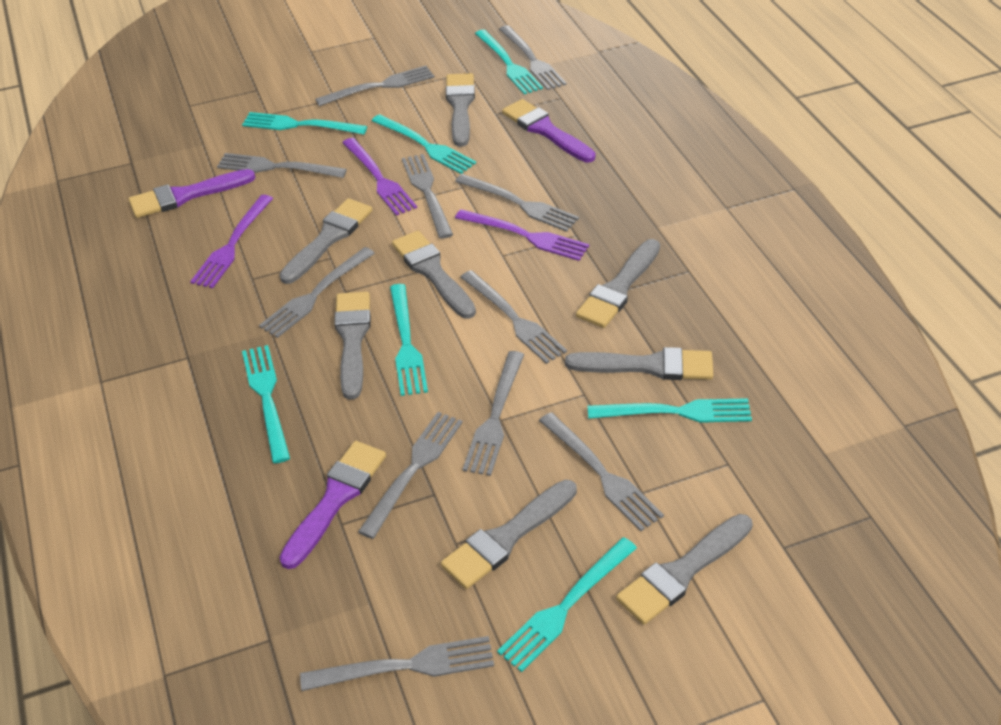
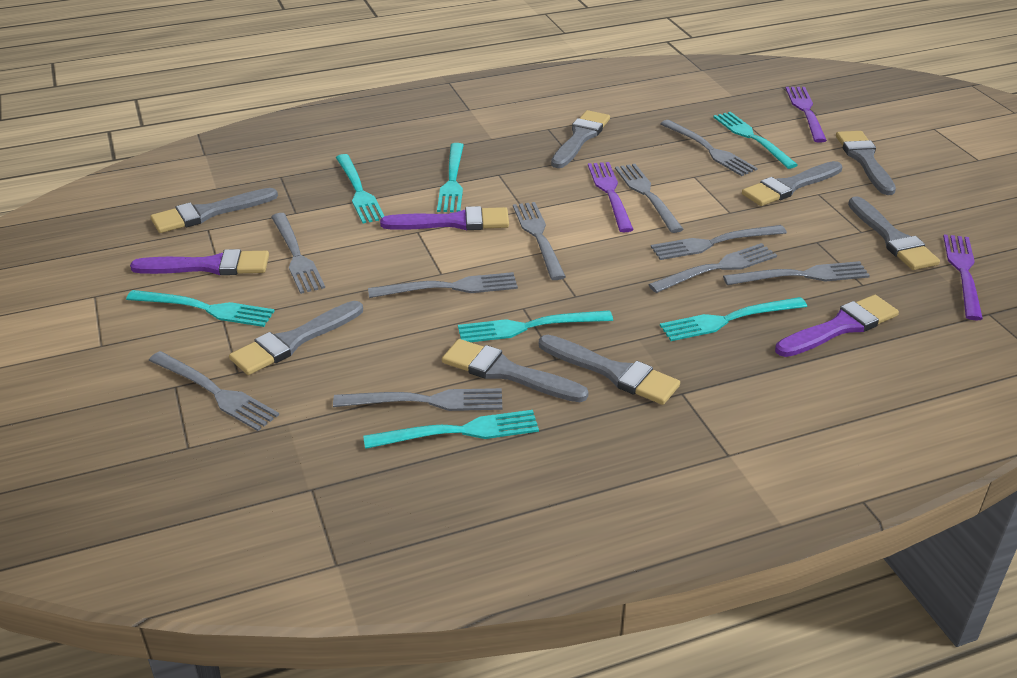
grey fork: 11 -> 10

